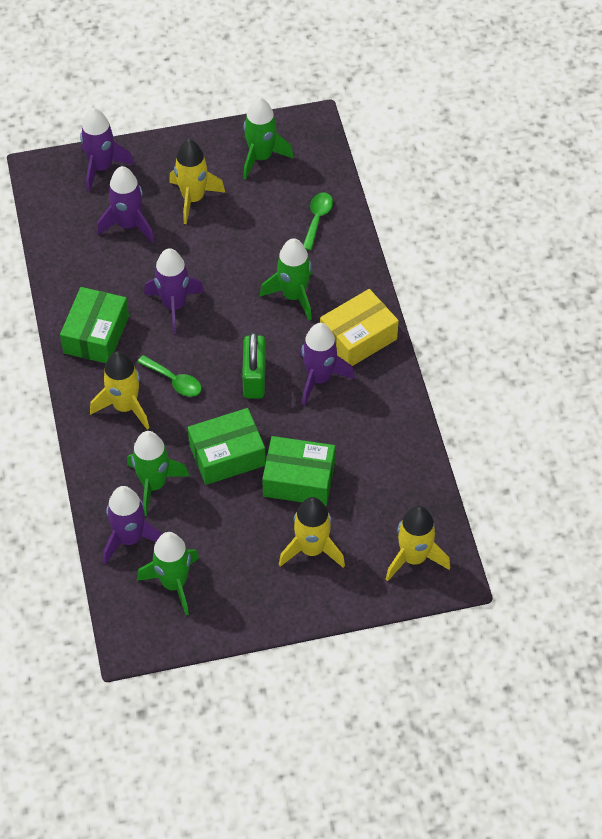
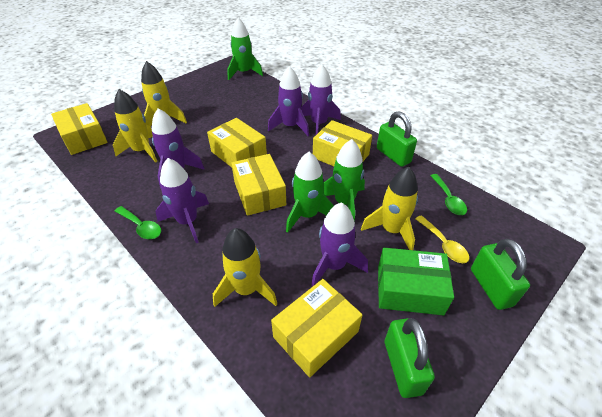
green box: 3 -> 1
green padlock: 1 -> 3
green rocket: 4 -> 3
yellow box: 1 -> 5
yellow spoon: 0 -> 1

